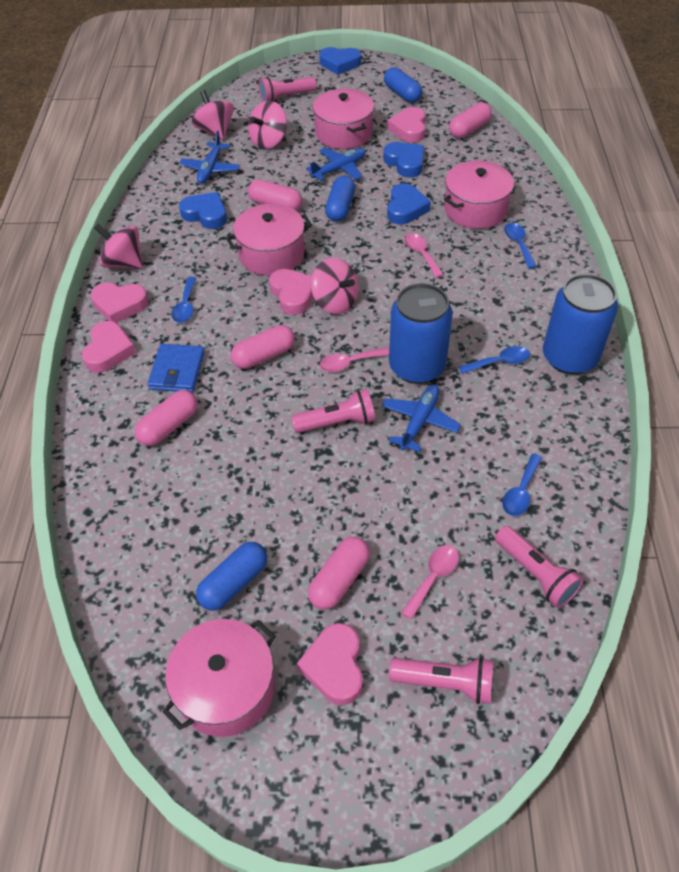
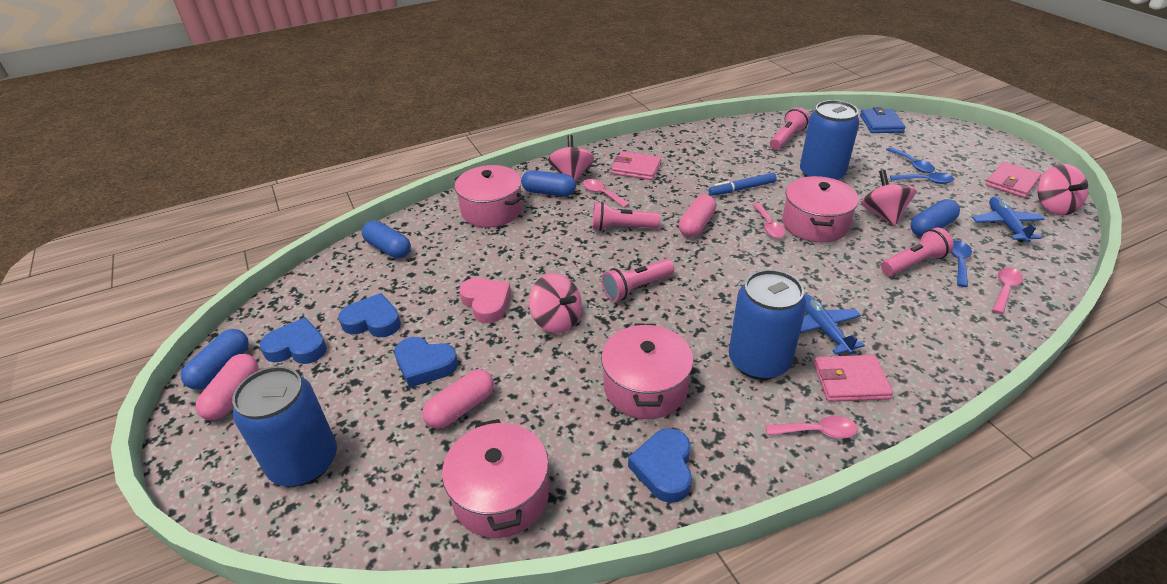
blue can: 2 -> 3
blue capsule: 3 -> 4
blue marker: 0 -> 1
blue plane: 3 -> 2
blue spoon: 4 -> 3
pink capsule: 5 -> 3
pink heart: 5 -> 1
pink spoon: 3 -> 4
pink wallet: 0 -> 3

